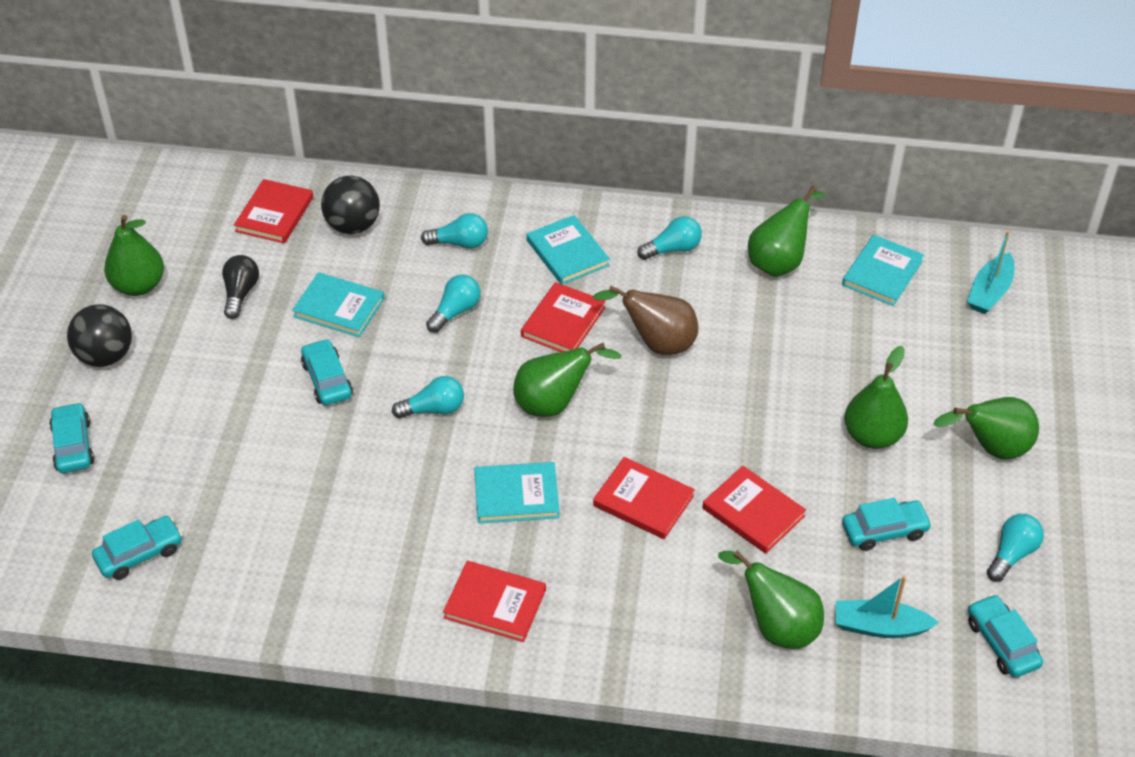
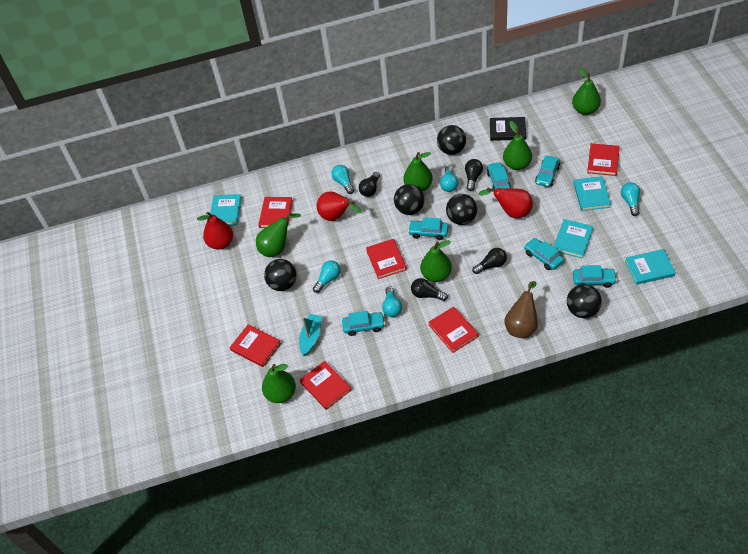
black ball: 2 -> 5
black book: 0 -> 1
black light bulb: 1 -> 4
red book: 5 -> 6
red pear: 0 -> 3
turquoise boat: 2 -> 1
turquoise car: 5 -> 6

